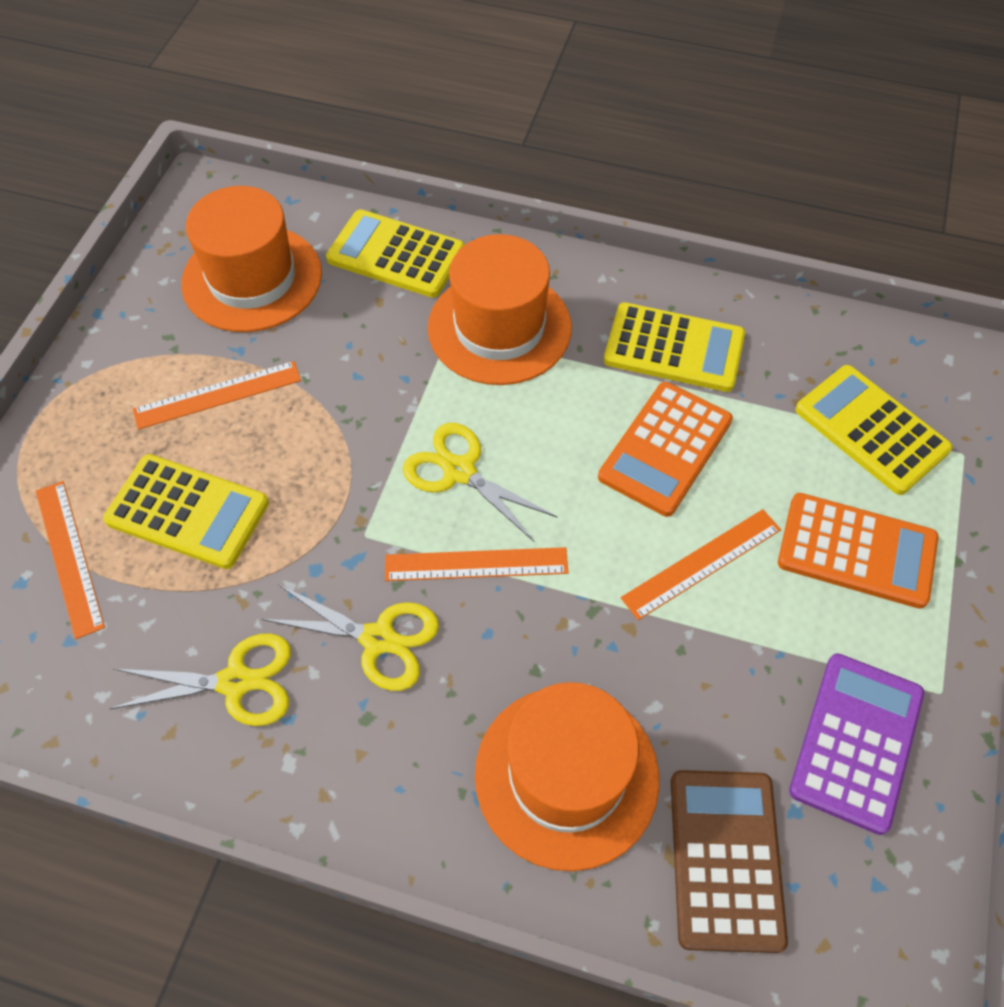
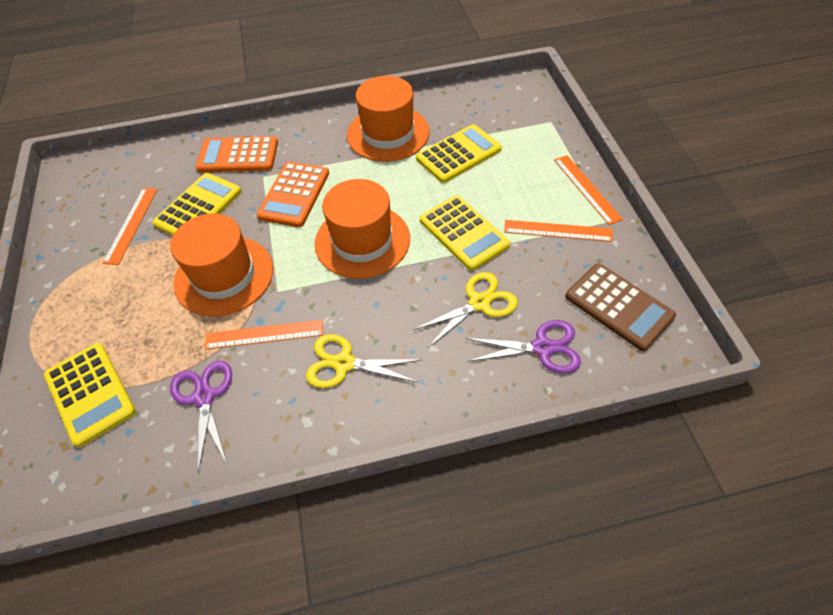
purple calculator: 1 -> 0
purple scissors: 0 -> 2
yellow scissors: 3 -> 2

